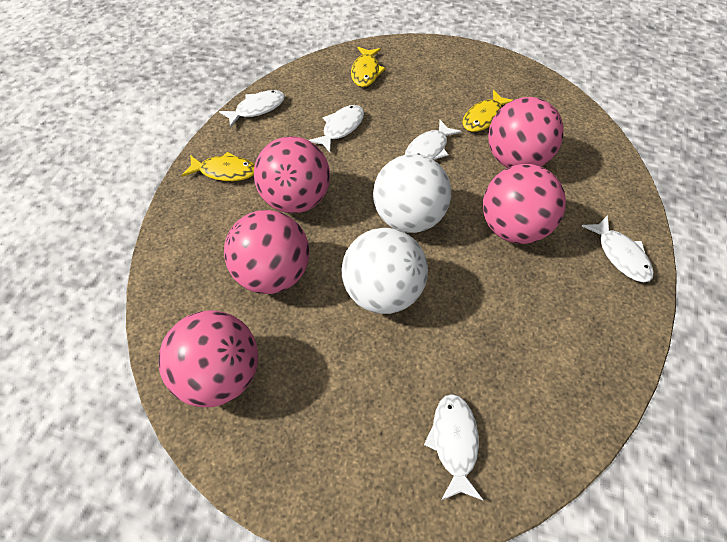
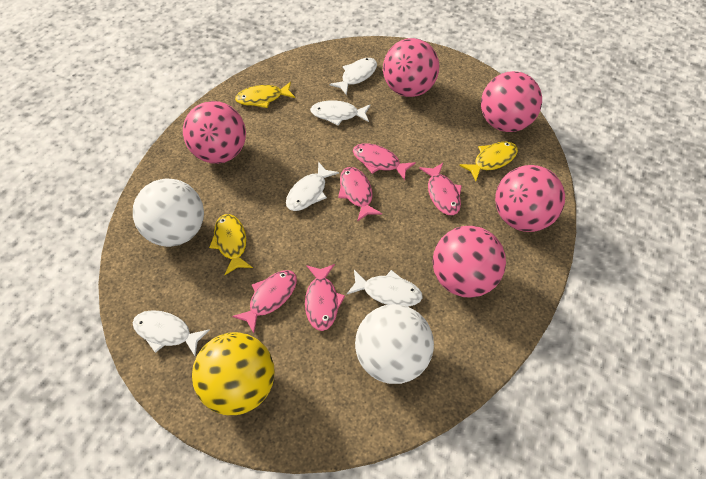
pink fish: 0 -> 5
yellow ball: 0 -> 1

